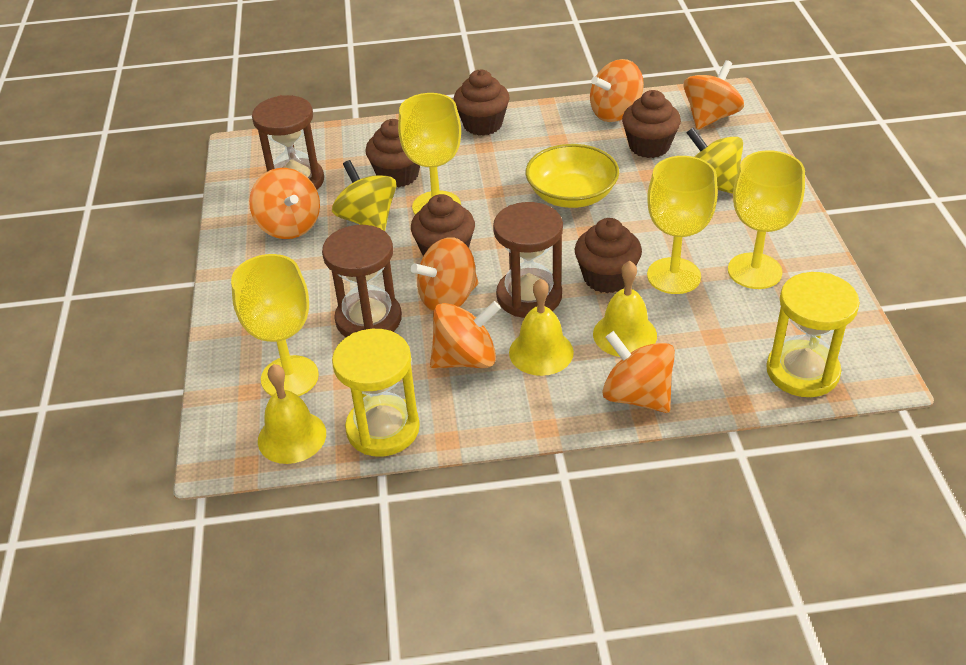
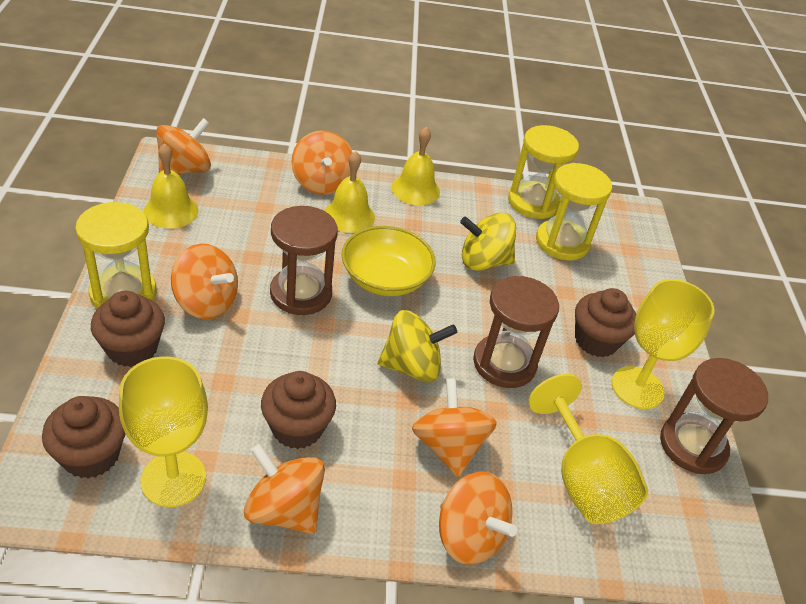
brown cupcake: 5 -> 4
yellow goblet: 4 -> 3
yellow hourglass: 2 -> 3

